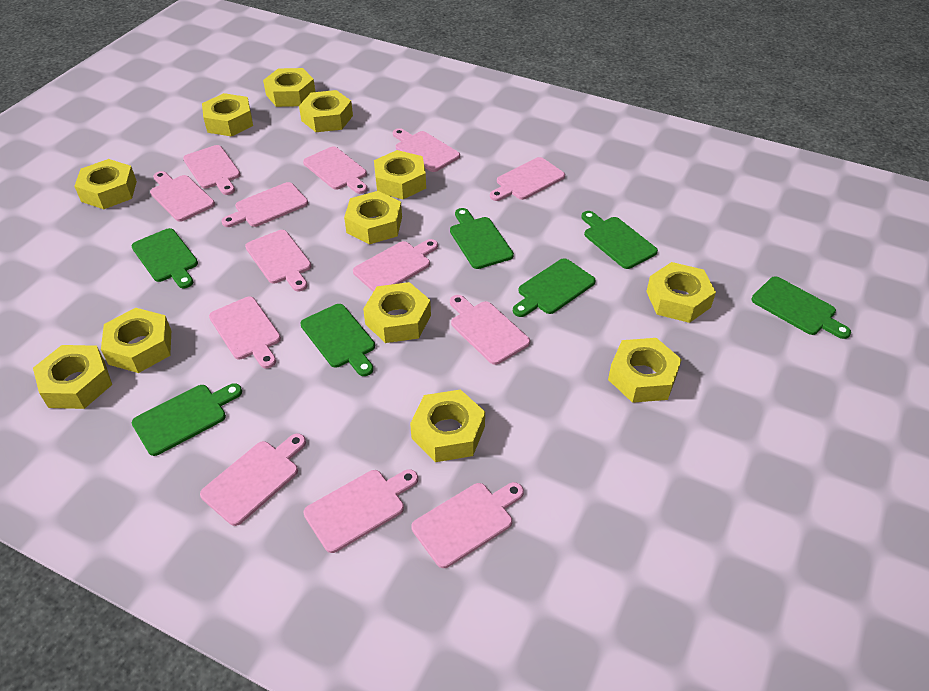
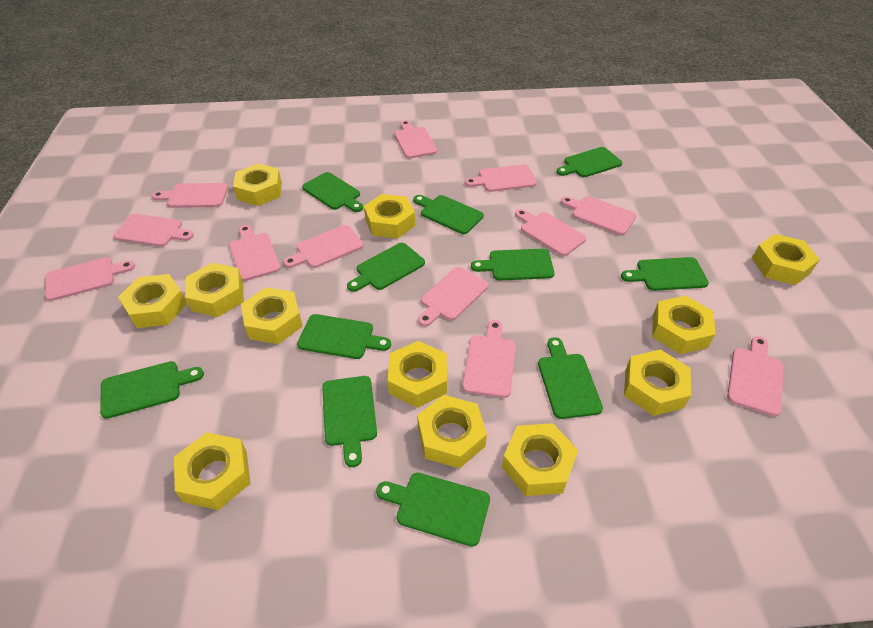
green cutting board: 7 -> 11
pink cutting board: 13 -> 12

